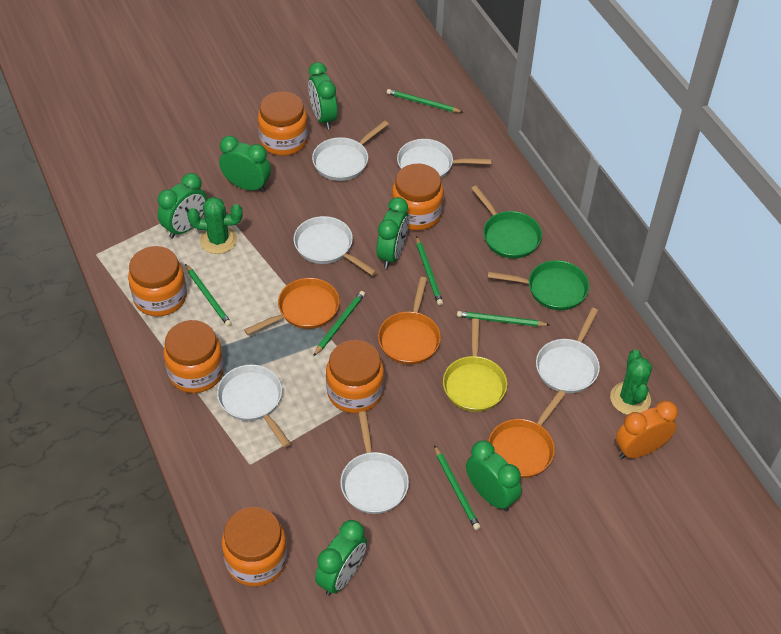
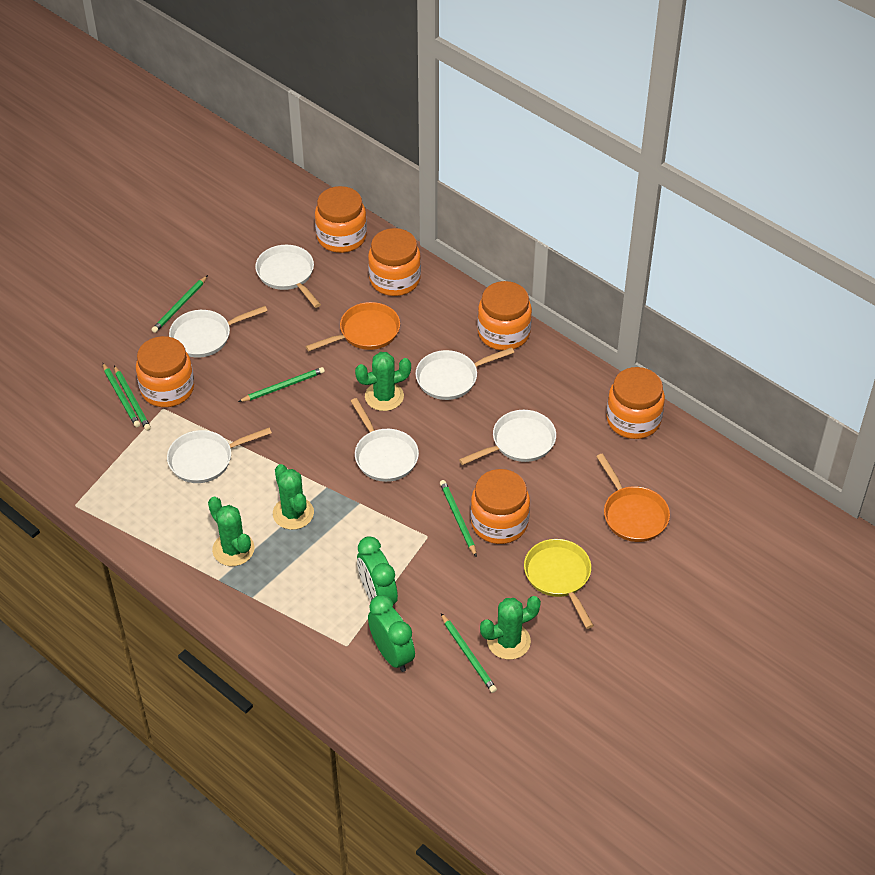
green cactus: 2 -> 4
green clock: 6 -> 2
green pan: 2 -> 0
orange clock: 1 -> 0
orange pan: 3 -> 2

